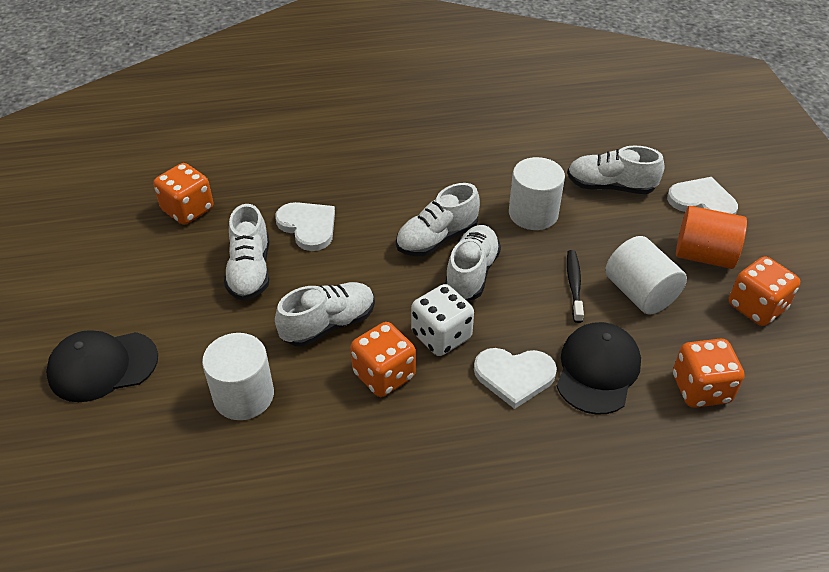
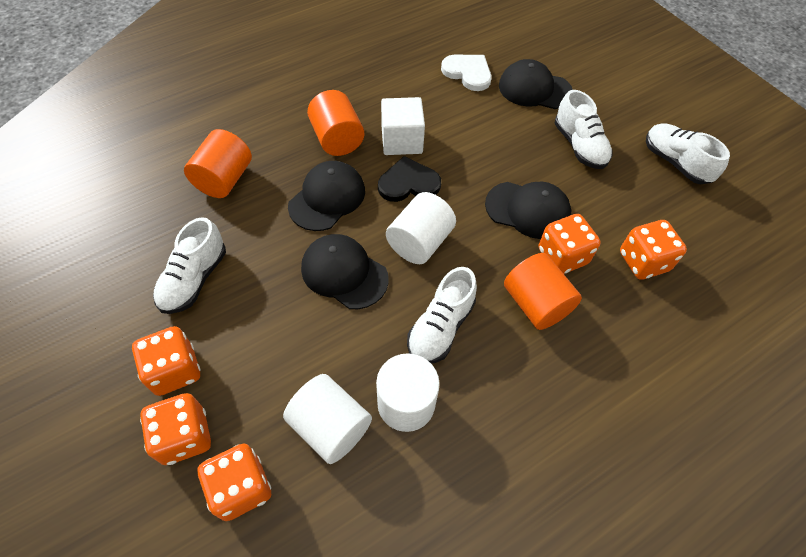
black cap: 2 -> 4
black heart: 0 -> 1
black toothbrush: 1 -> 0
orange cylinder: 1 -> 3
orange dice: 4 -> 5
white cube: 0 -> 1
white dice: 1 -> 0
white heart: 3 -> 1
white shoe: 5 -> 4

